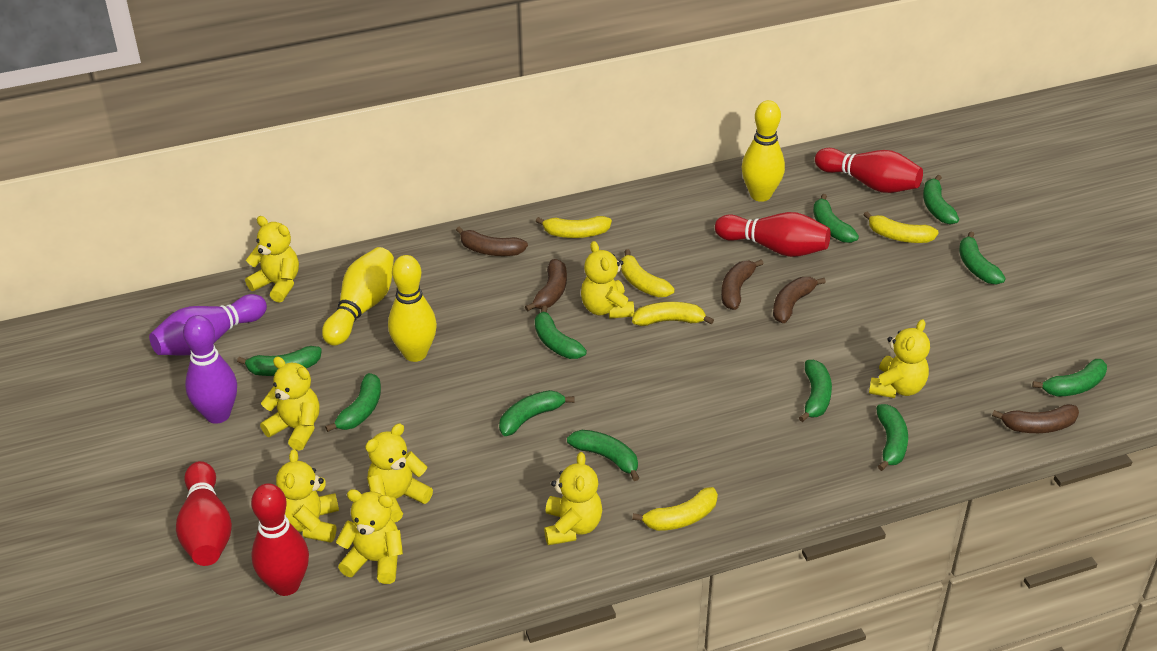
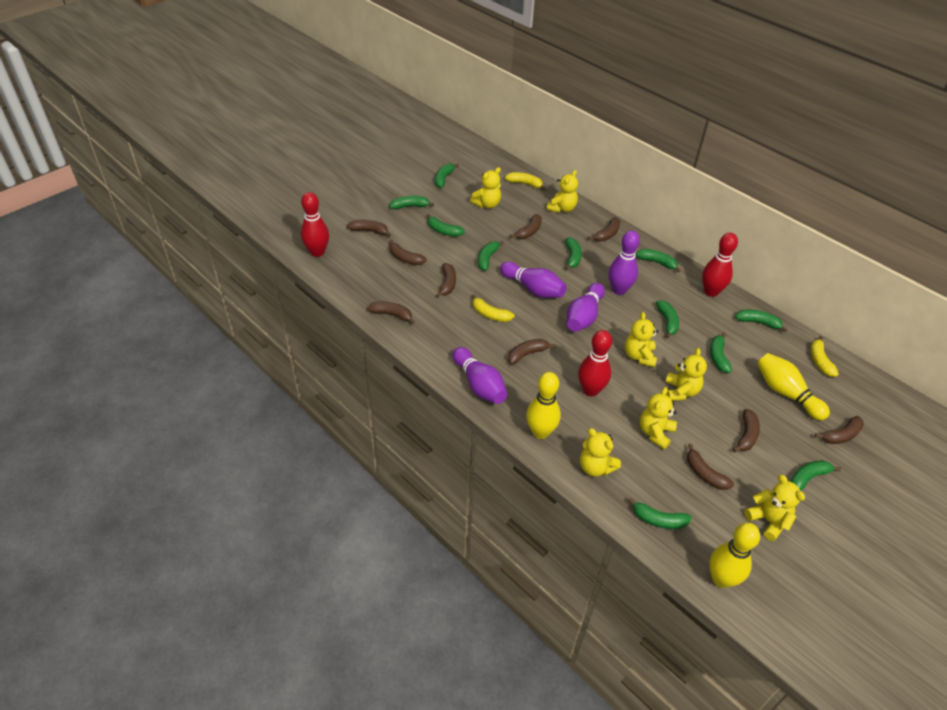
brown banana: 5 -> 10
purple bowling pin: 2 -> 4
red bowling pin: 4 -> 3
yellow banana: 5 -> 3
yellow teddy bear: 8 -> 7

